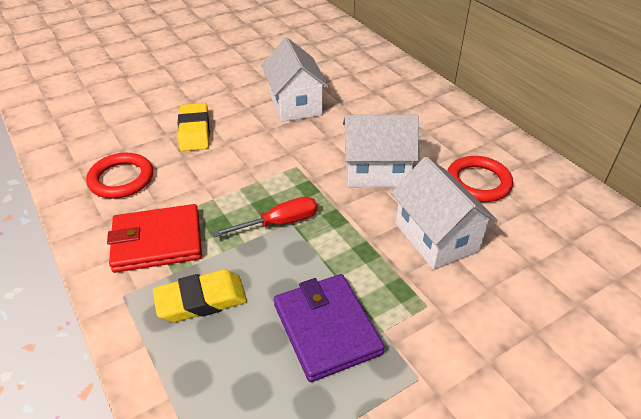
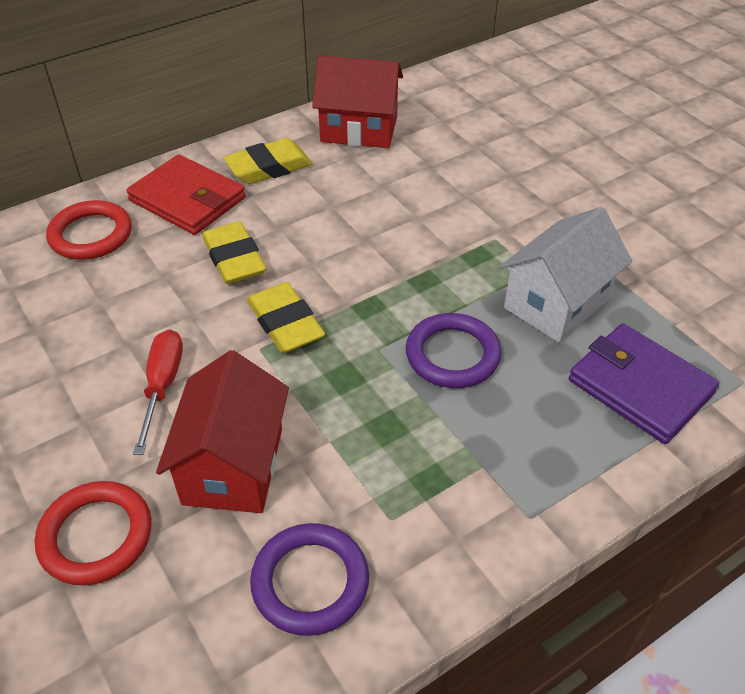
purple ring: 0 -> 2
red house: 0 -> 2
white house: 3 -> 1
yellow eraser: 2 -> 3

